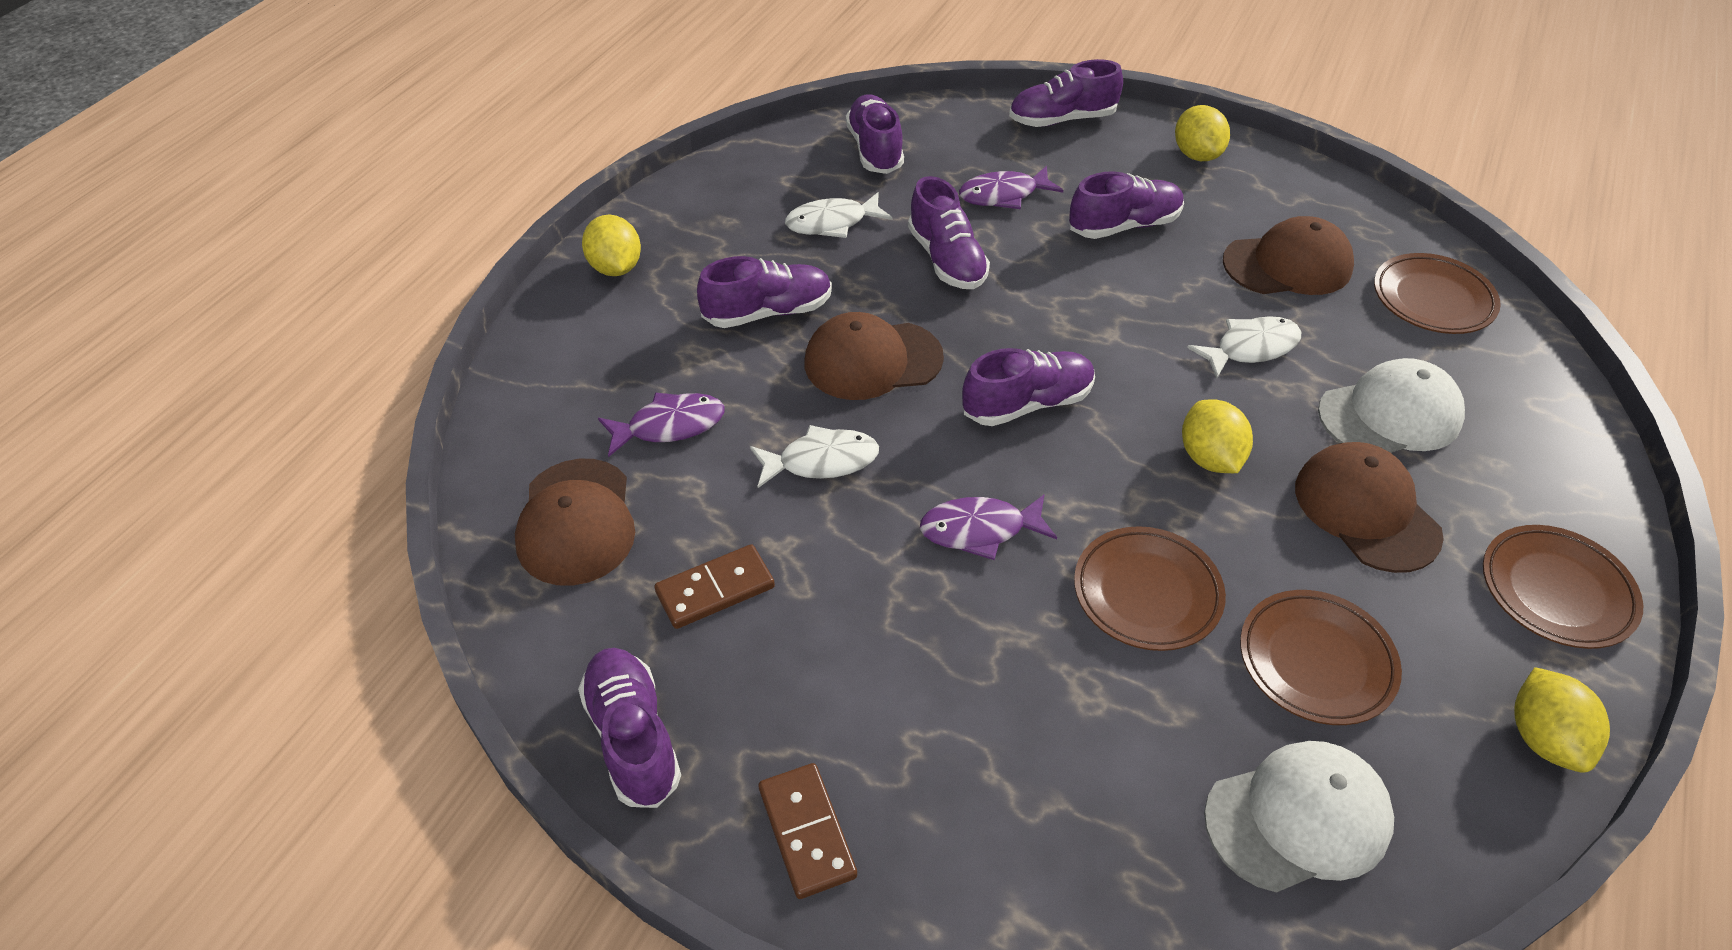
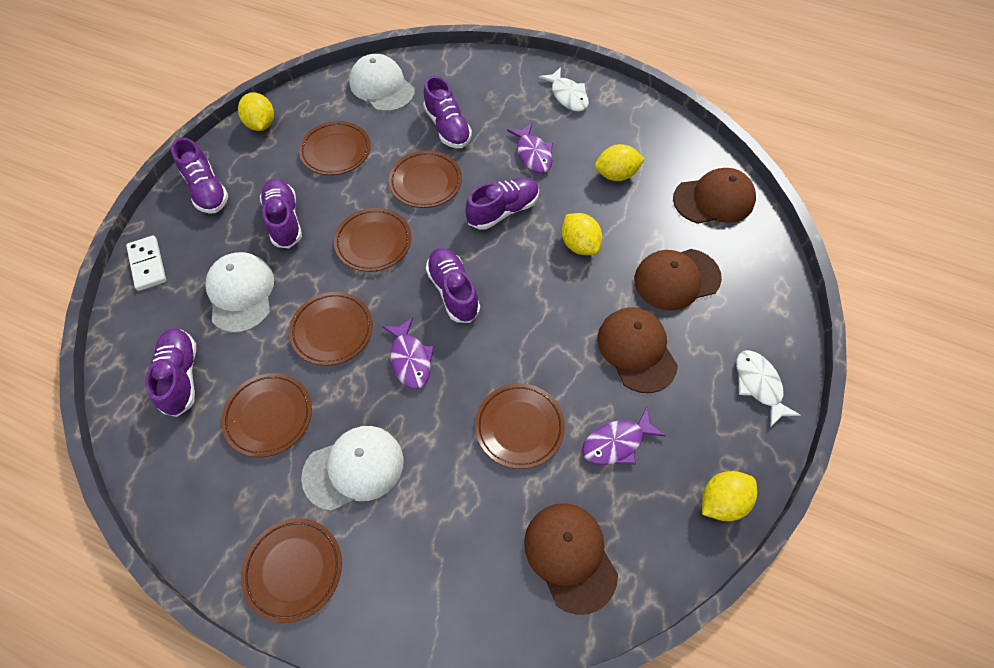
brown domino: 2 -> 0
brown plate: 4 -> 7
purple shoe: 7 -> 6
white cap: 2 -> 3
white domino: 0 -> 1
white fish: 3 -> 2

